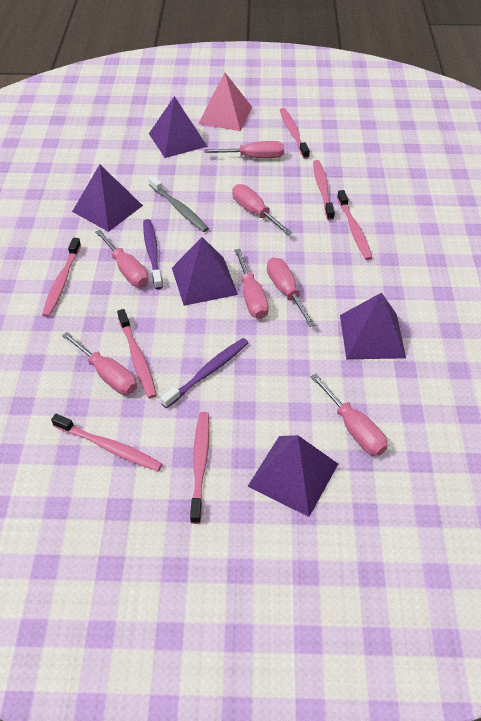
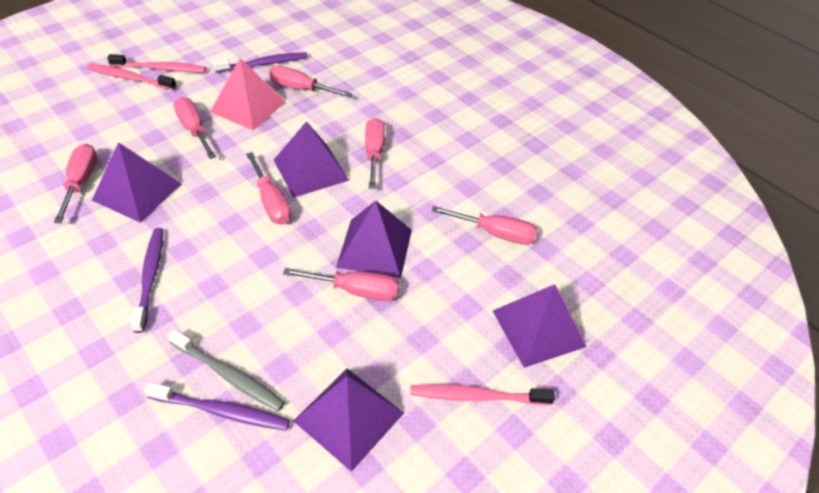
pink toothbrush: 7 -> 3
purple toothbrush: 2 -> 3

